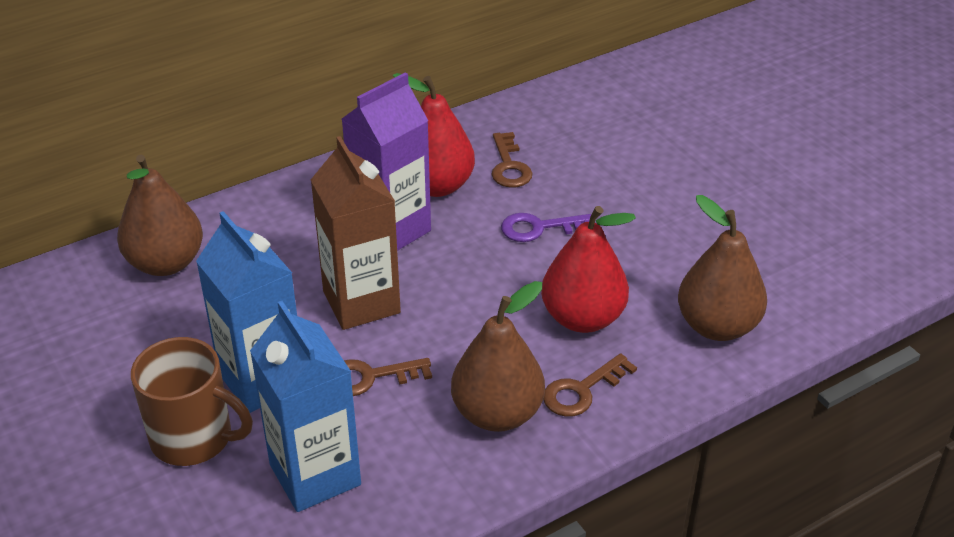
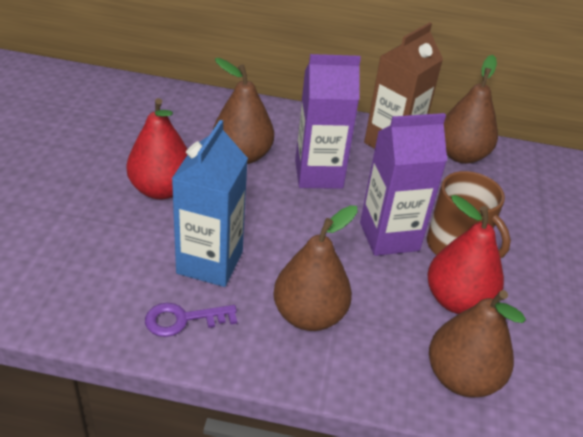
blue carton: 2 -> 1
brown key: 3 -> 0
brown pear: 3 -> 4
purple carton: 1 -> 2

